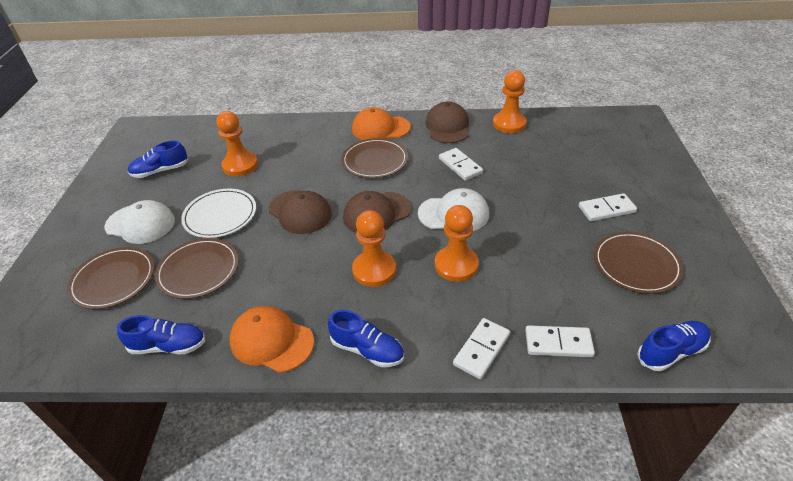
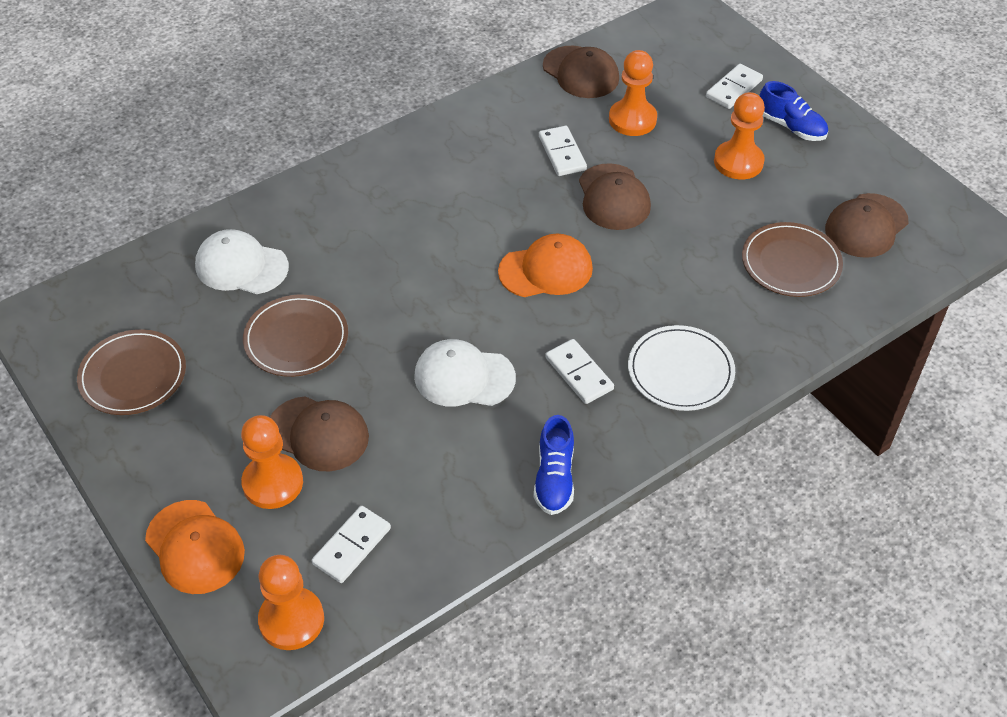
blue shoe: 4 -> 2
brown cap: 3 -> 4
brown plate: 4 -> 3

